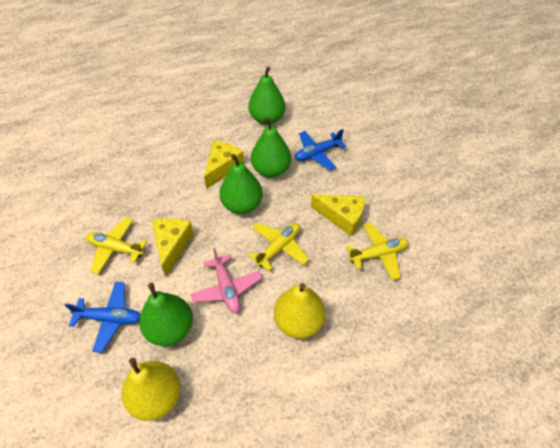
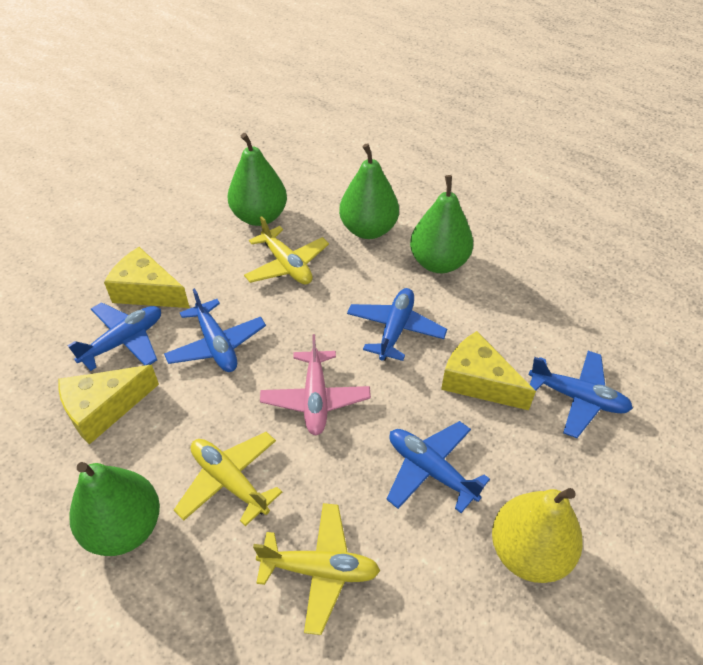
blue plane: 2 -> 5
yellow pear: 2 -> 1

